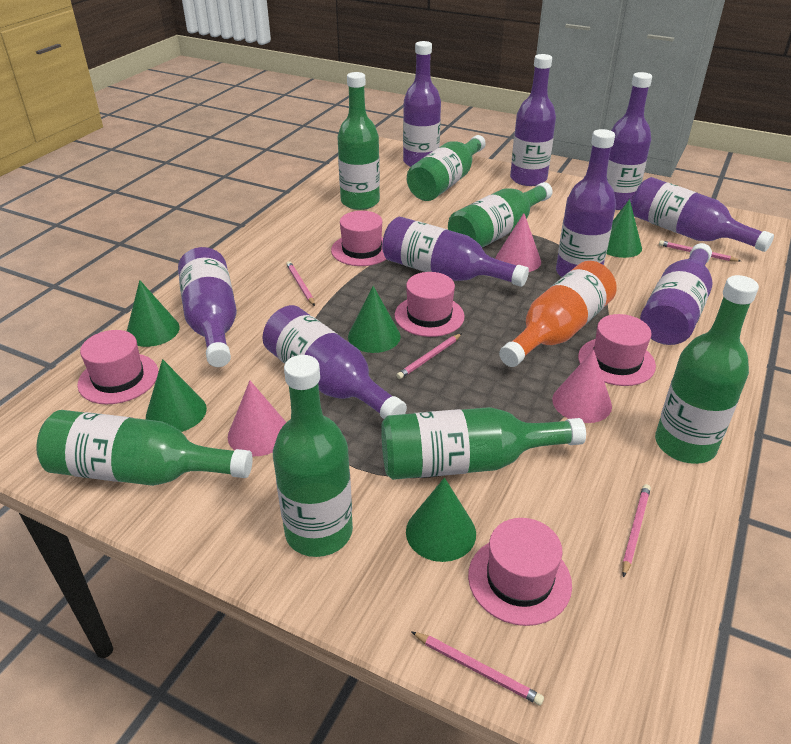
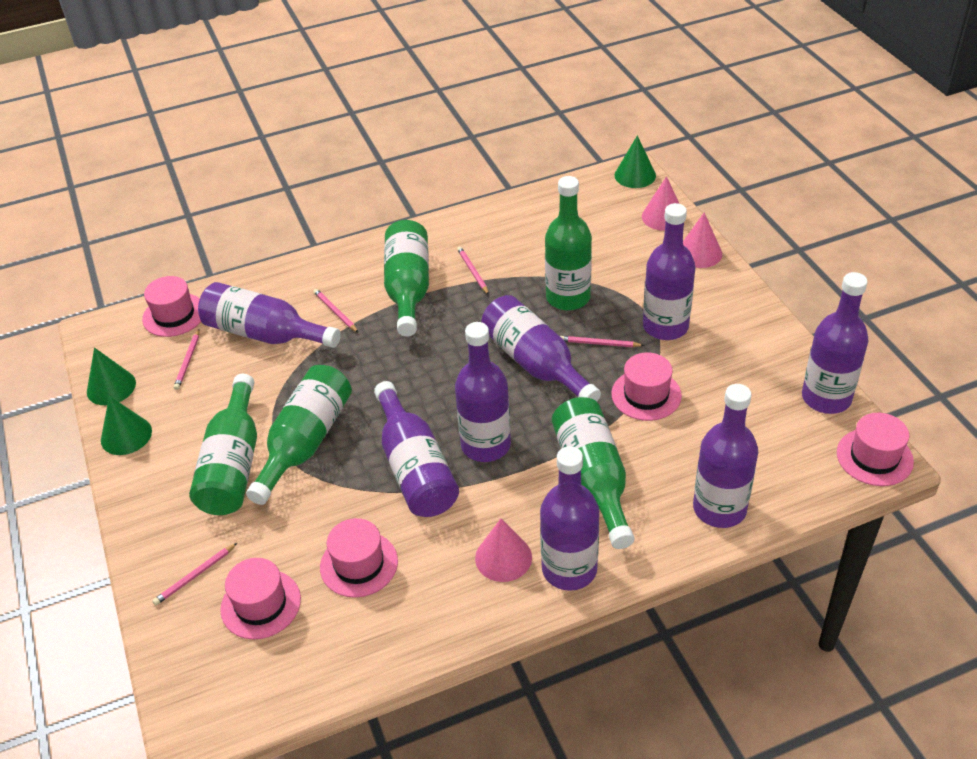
green bottle: 7 -> 5
green cone: 5 -> 3
orange bottle: 1 -> 0
purple bottle: 9 -> 8

